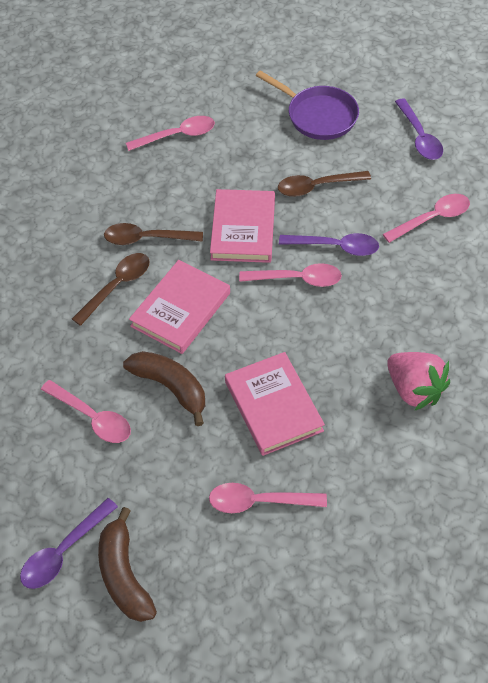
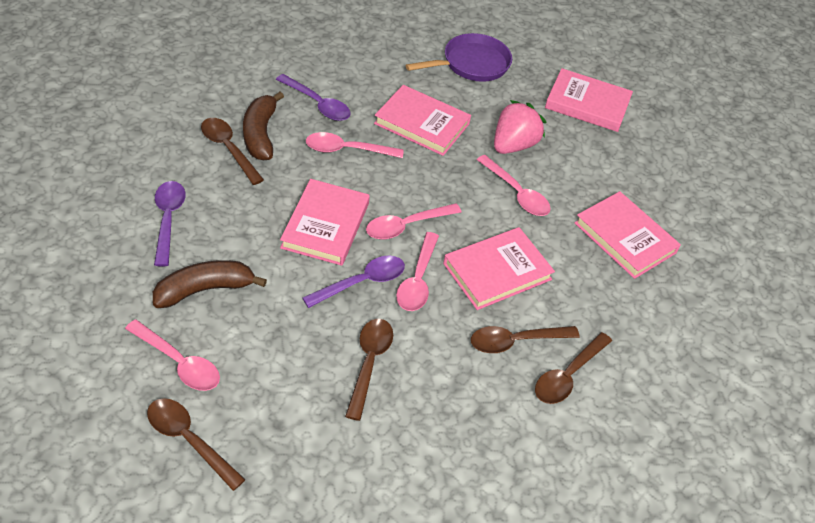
brown spoon: 3 -> 5
pink book: 3 -> 5

